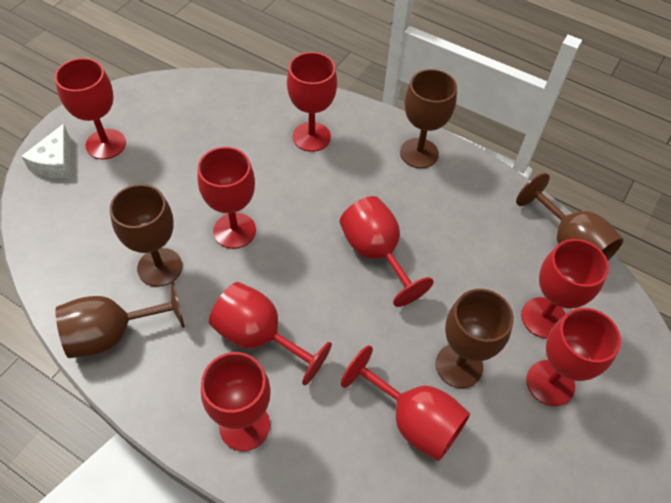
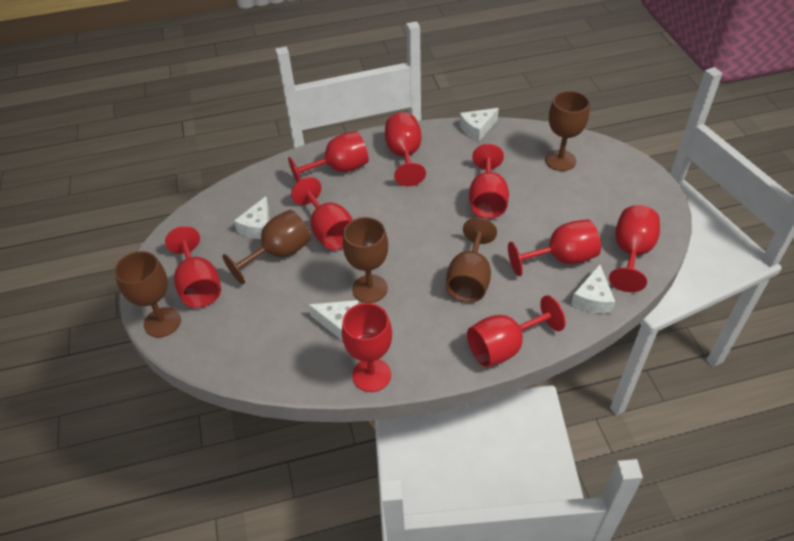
white cheese: 1 -> 4

